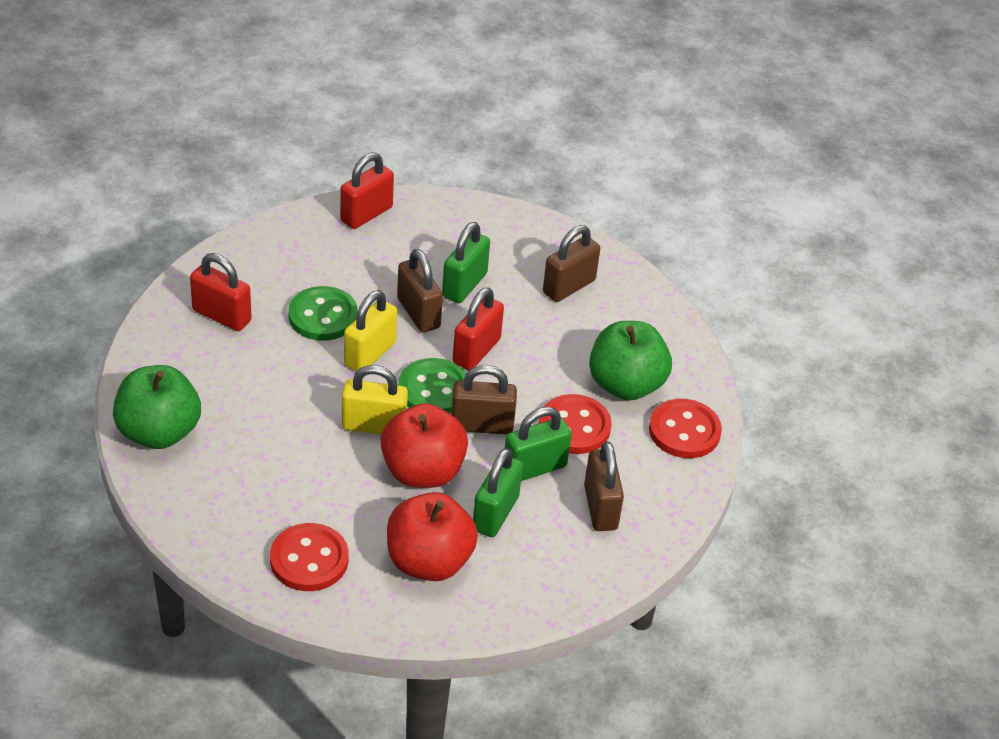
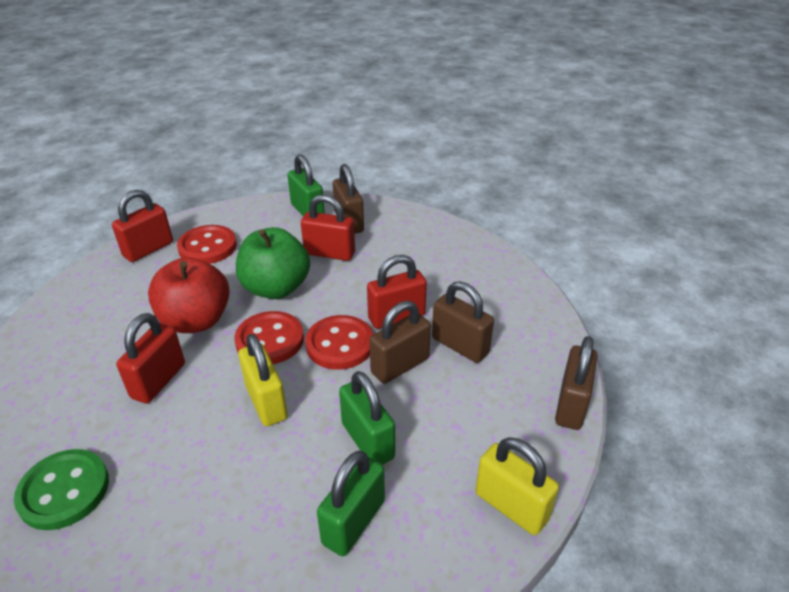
green apple: 2 -> 1
green button: 2 -> 1
red apple: 2 -> 1
red padlock: 3 -> 4

